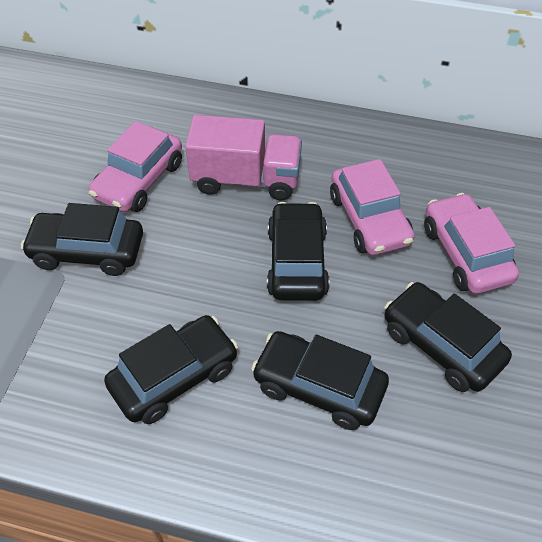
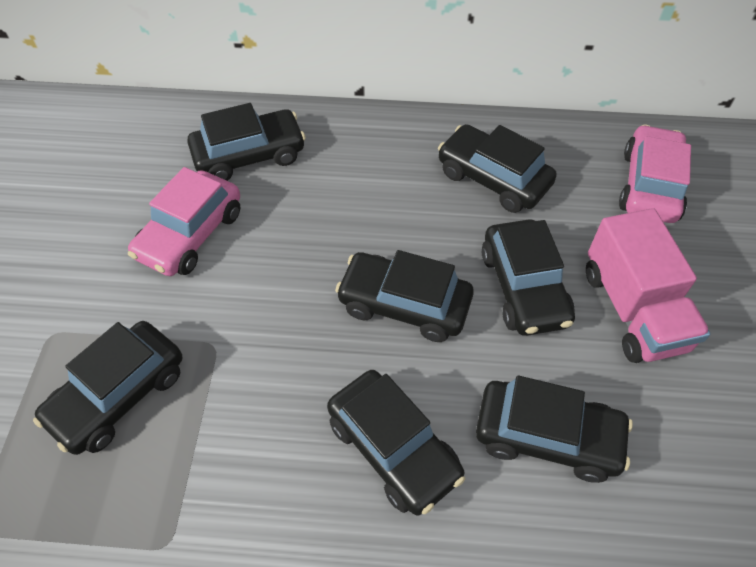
black car: 5 -> 7
pink car: 3 -> 2

